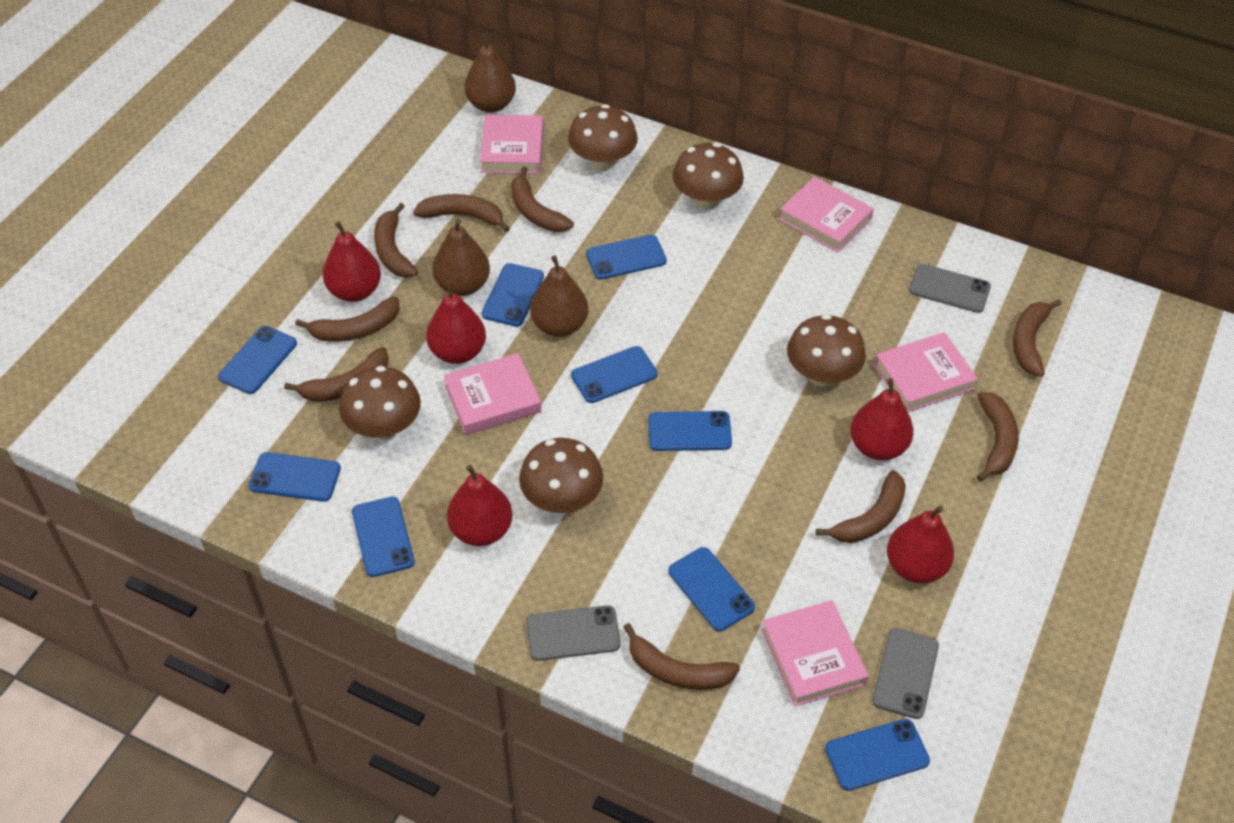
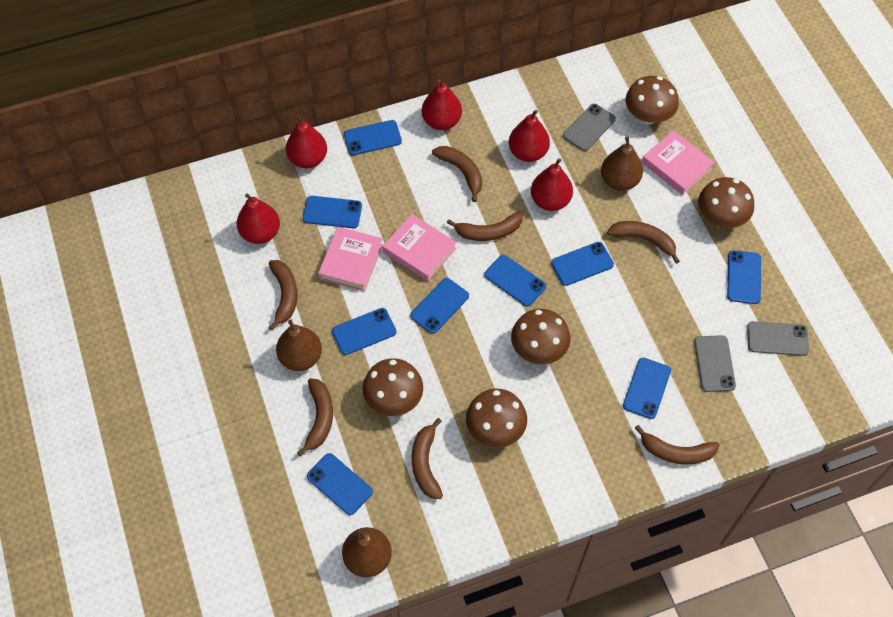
brown banana: 9 -> 7
pink book: 5 -> 3

